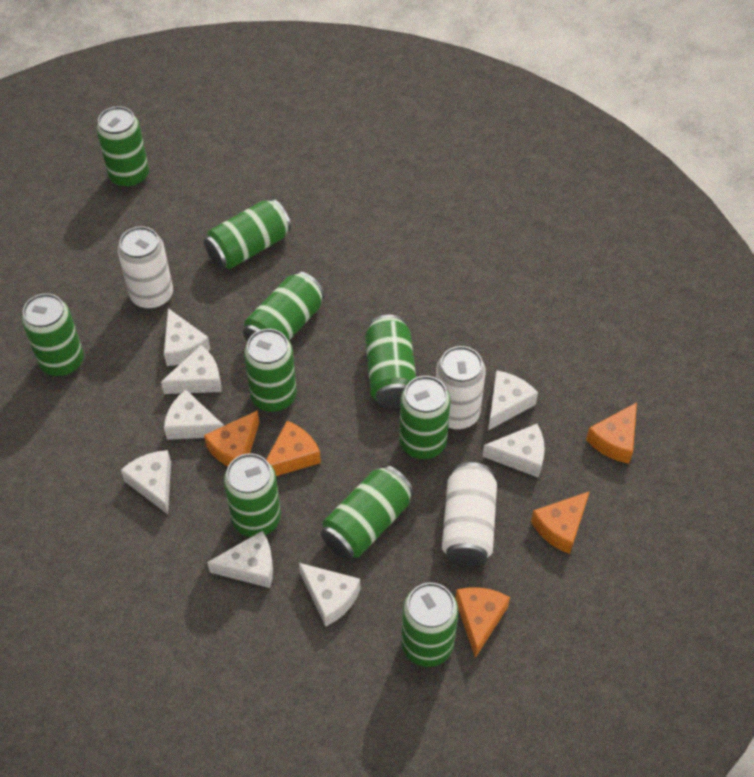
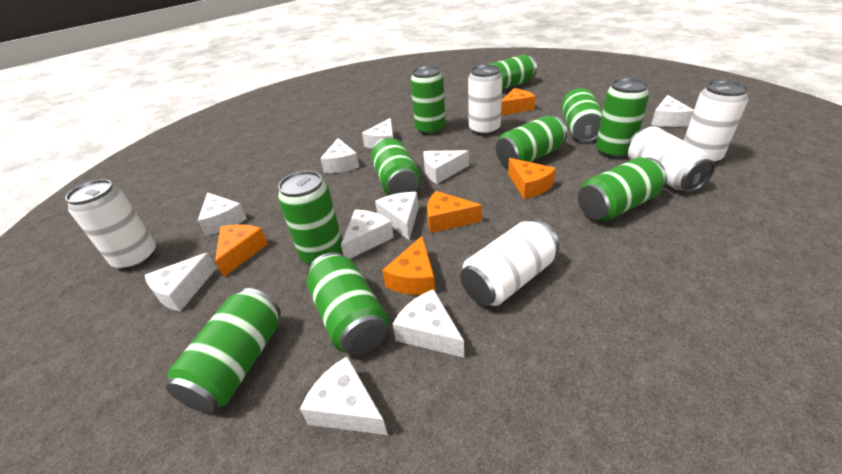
white can: 3 -> 5
white cheese: 8 -> 10

